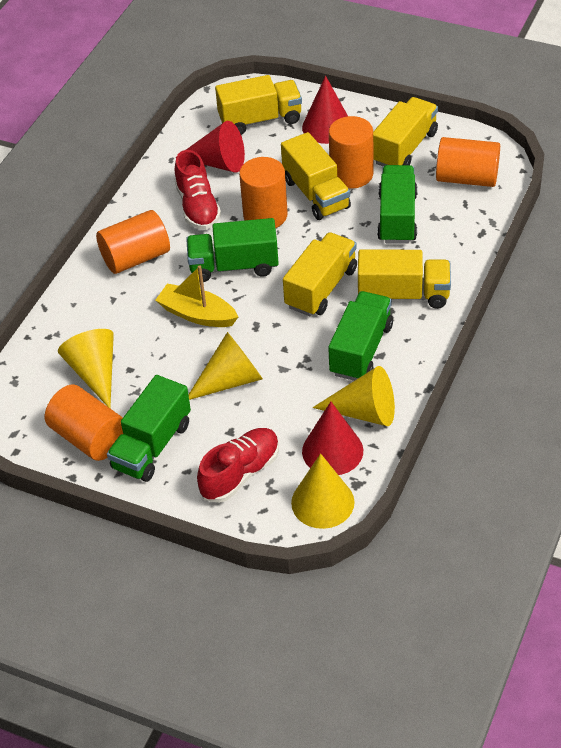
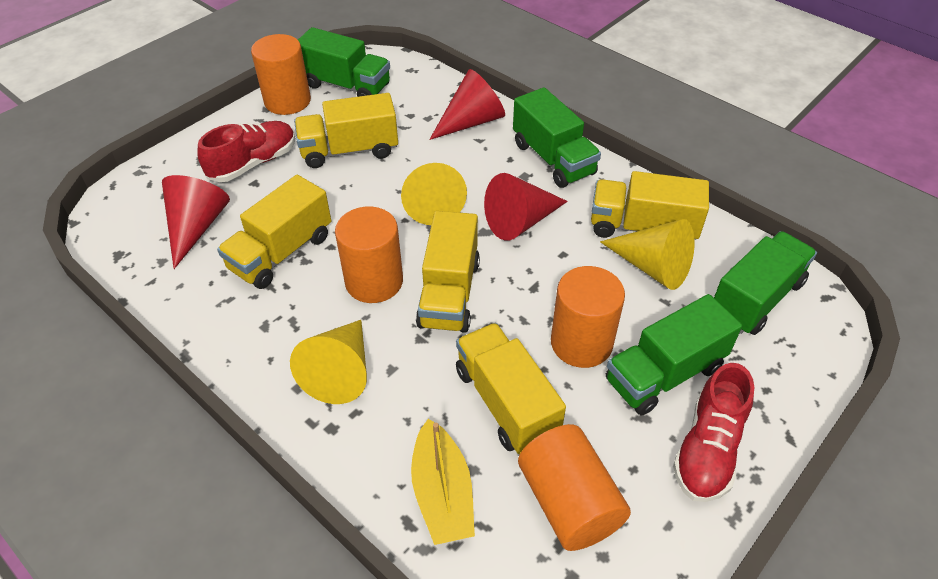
orange cylinder: 5 -> 4
yellow cone: 4 -> 3

